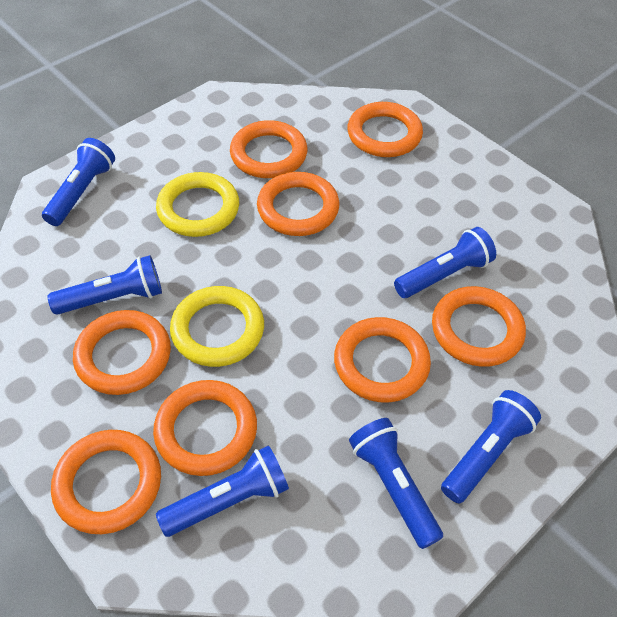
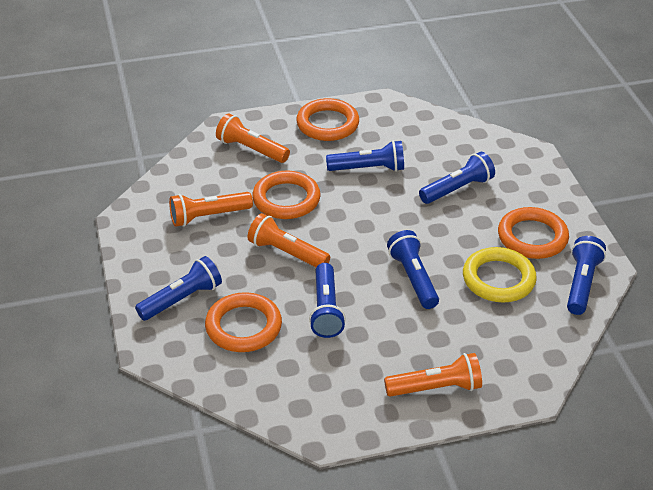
orange flashlight: 0 -> 4
orange ring: 8 -> 4
yellow ring: 2 -> 1

